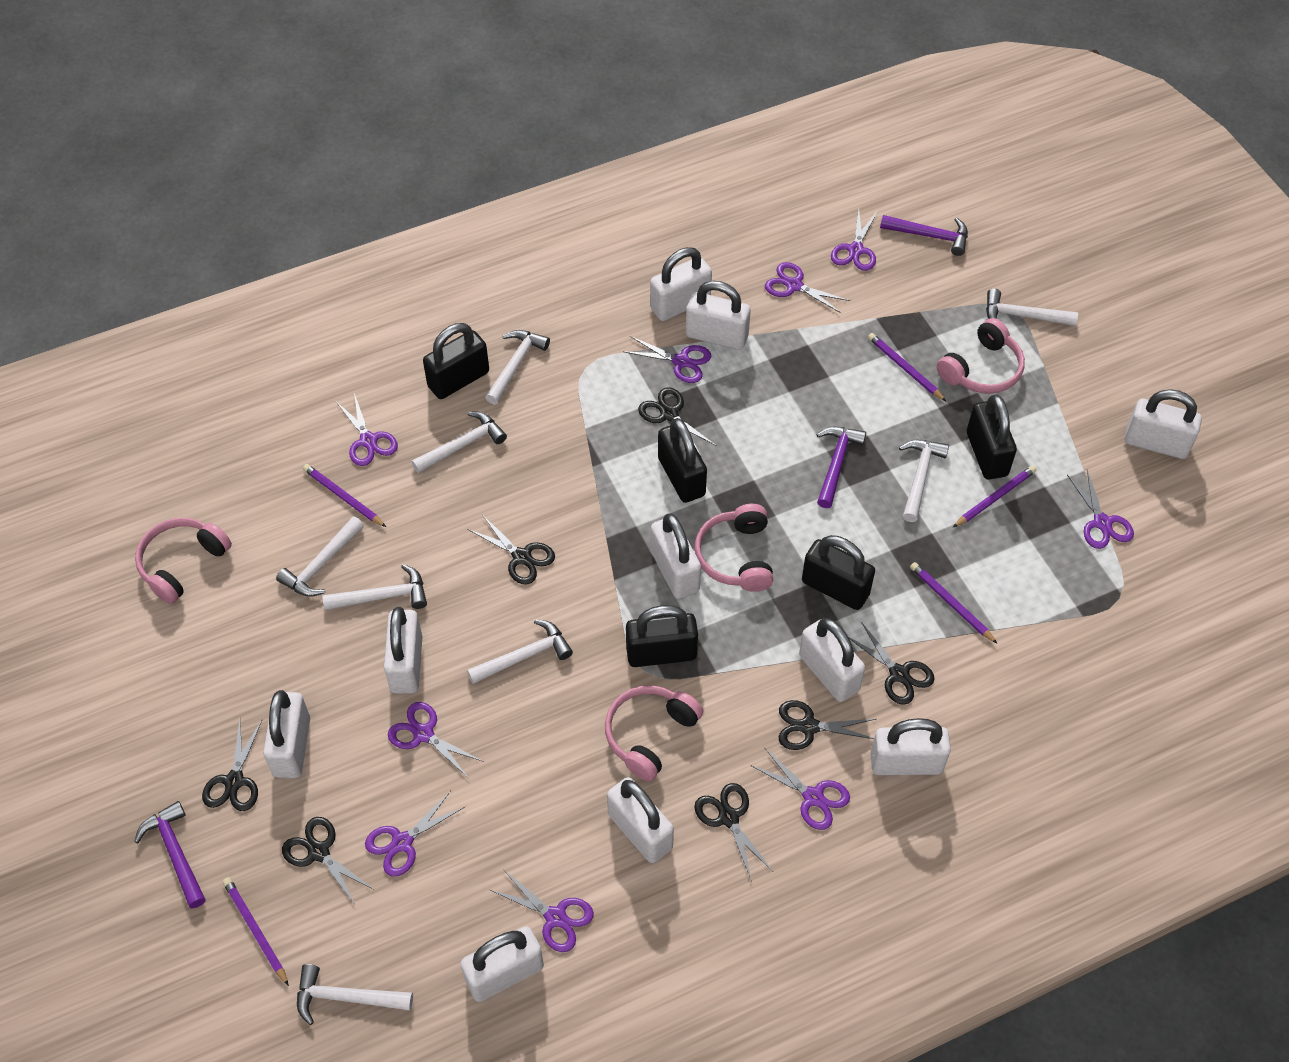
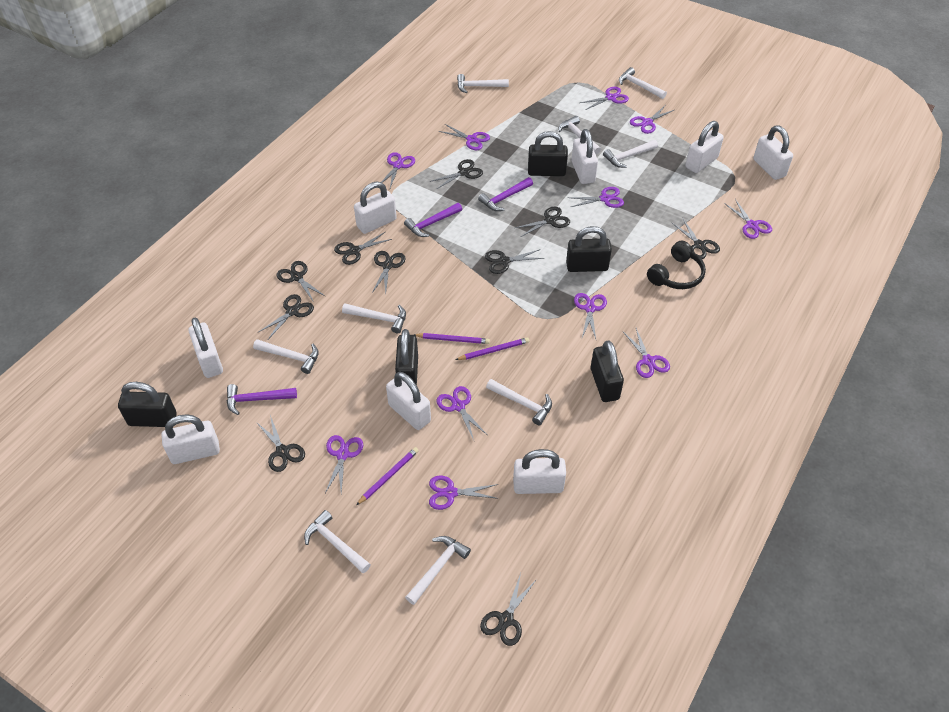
black headphones: 0 -> 1
black scissors: 7 -> 10
pink headphones: 4 -> 0
purple pencil: 5 -> 3
purple scissors: 9 -> 11
white hammer: 8 -> 9
white padlock: 10 -> 8

